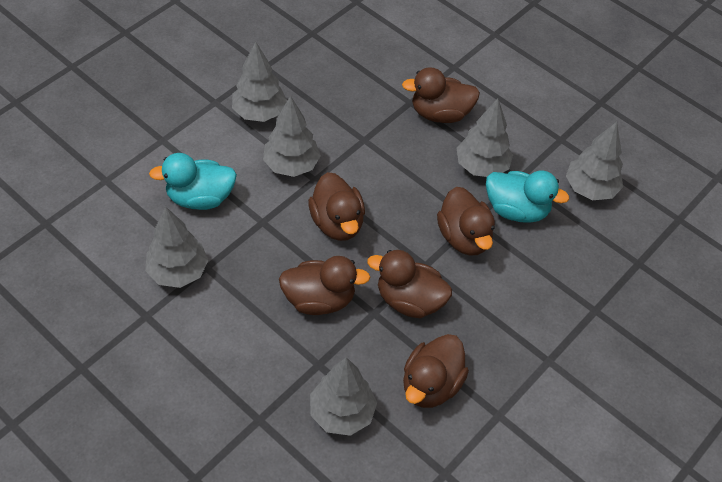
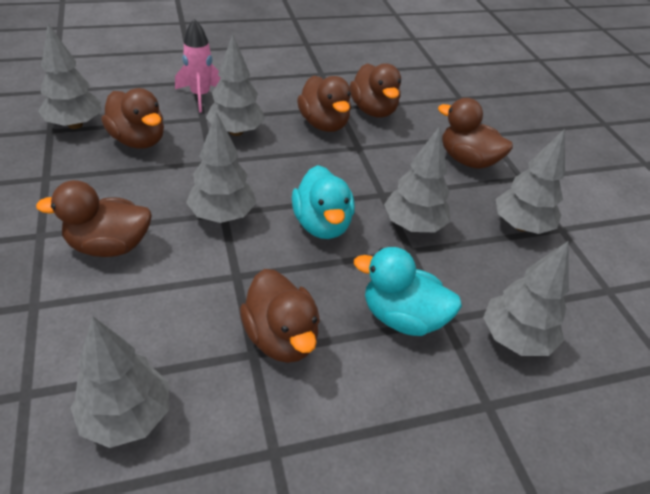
grey tree: 6 -> 7
pink rocket: 0 -> 1

